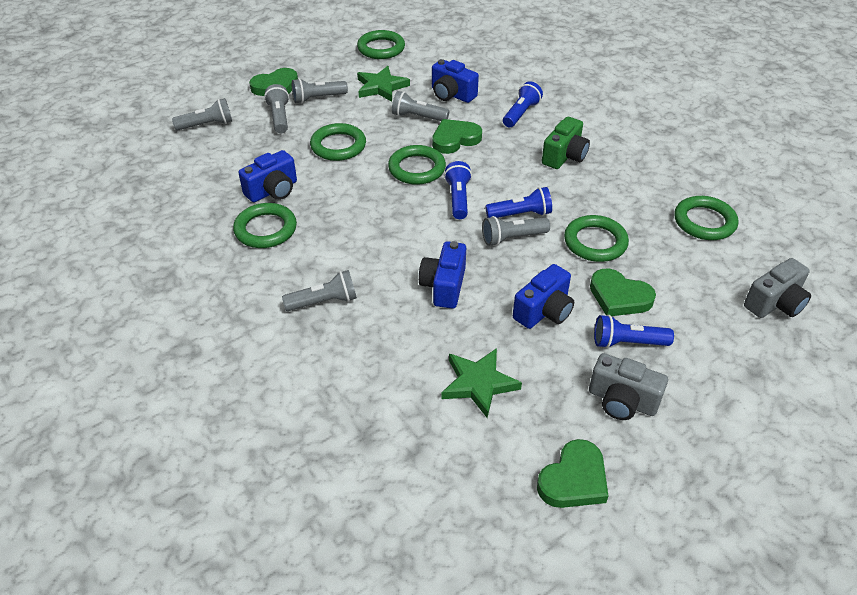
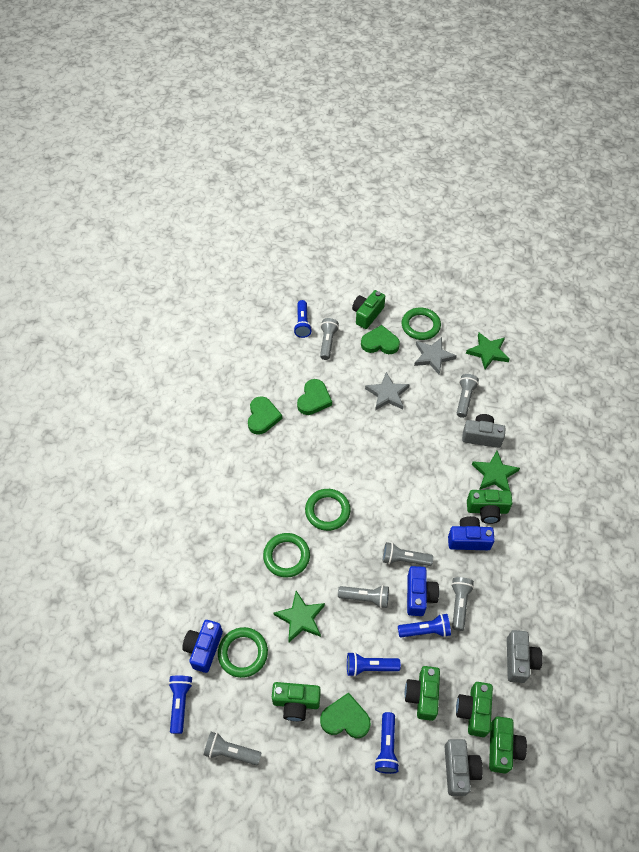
blue camera: 4 -> 3
blue flashlight: 4 -> 5
green camera: 1 -> 6
green ring: 6 -> 4
green star: 2 -> 3
grey camera: 2 -> 3
grey star: 0 -> 2

